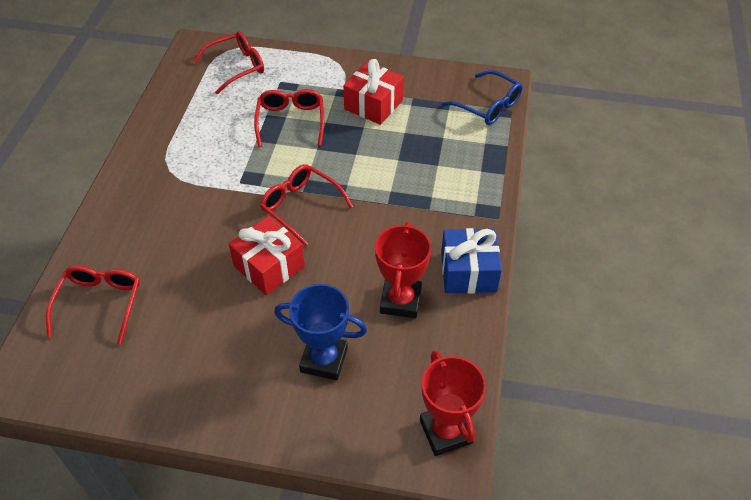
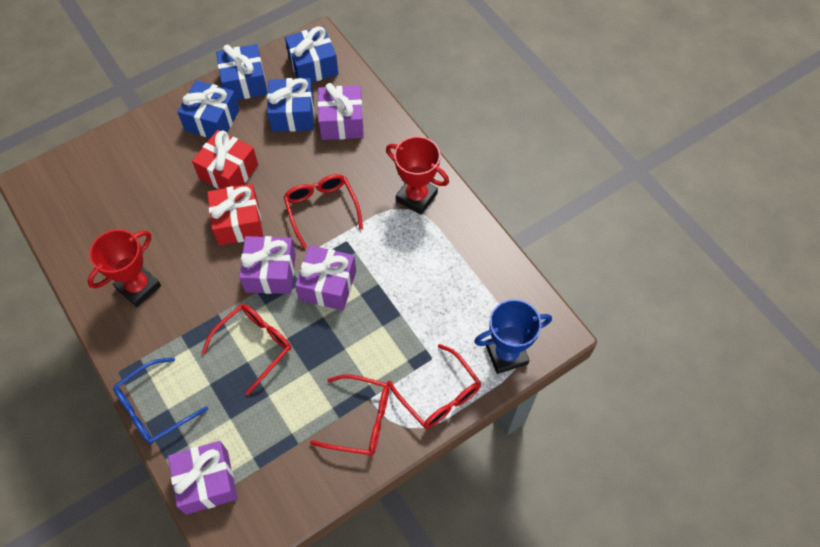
blue gift: 1 -> 4
purple gift: 0 -> 4

